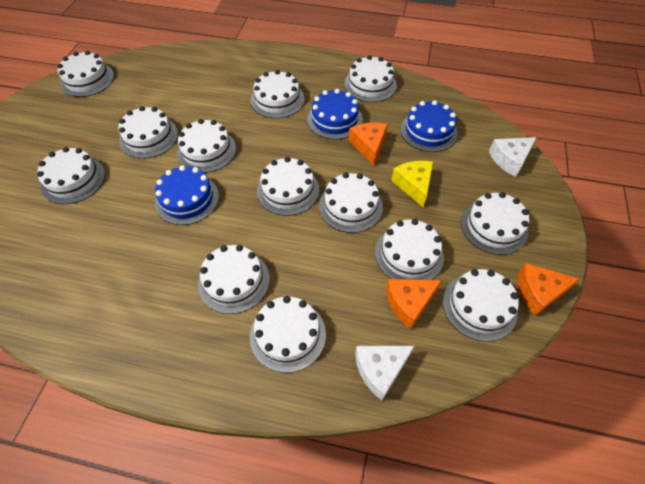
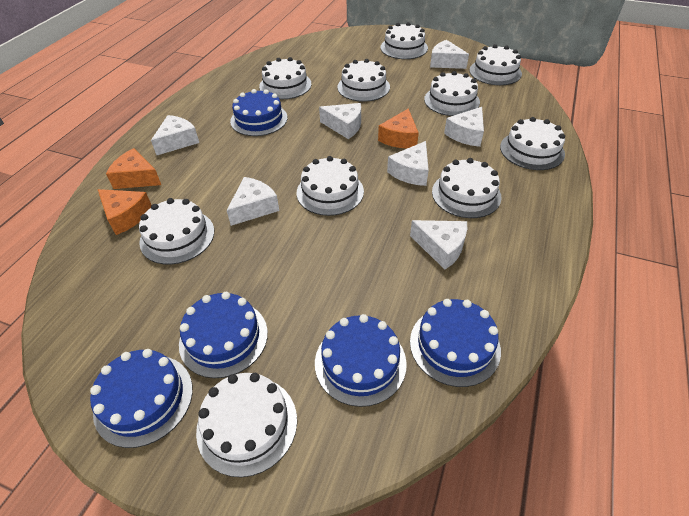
blue cake: 3 -> 5
white cake: 13 -> 10
white cheese: 2 -> 7
yellow cheese: 1 -> 0

